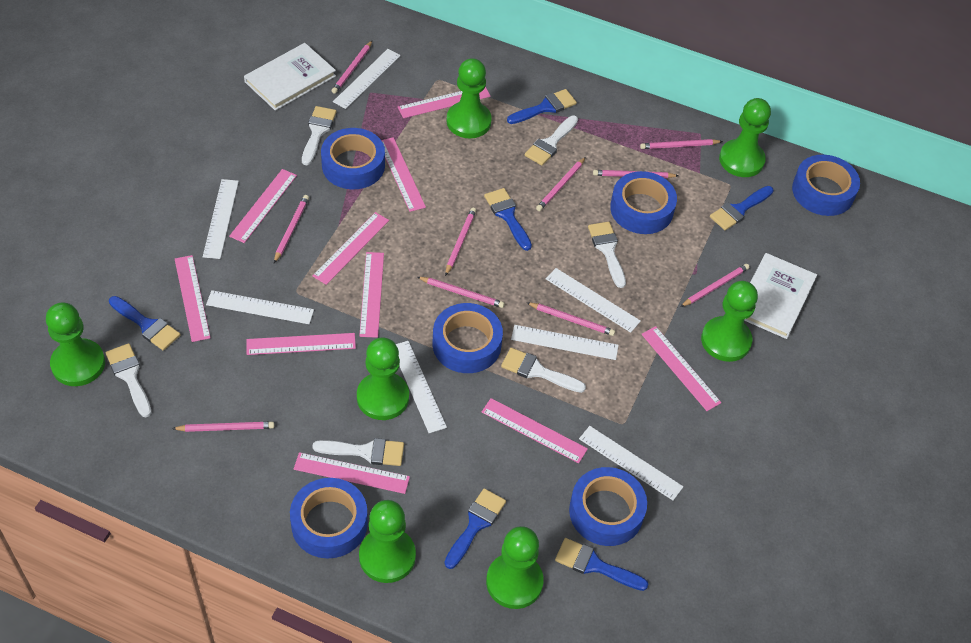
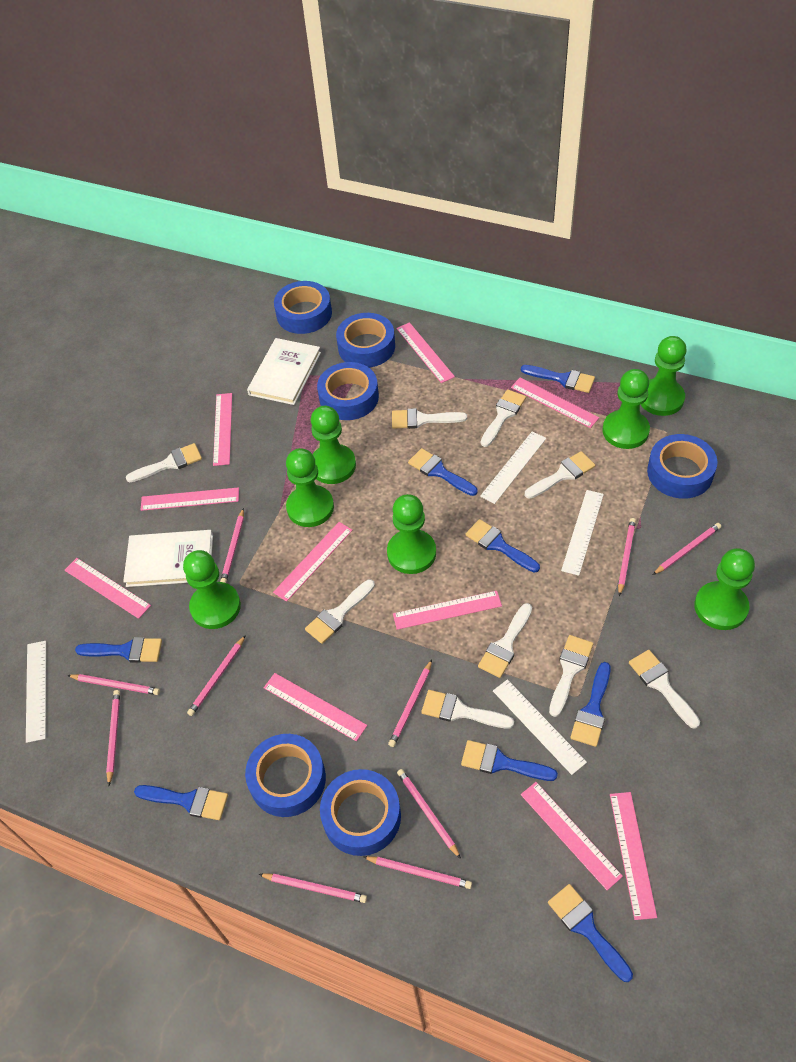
blue brush: 6 -> 8
white brush: 6 -> 9
white ruler: 7 -> 4

